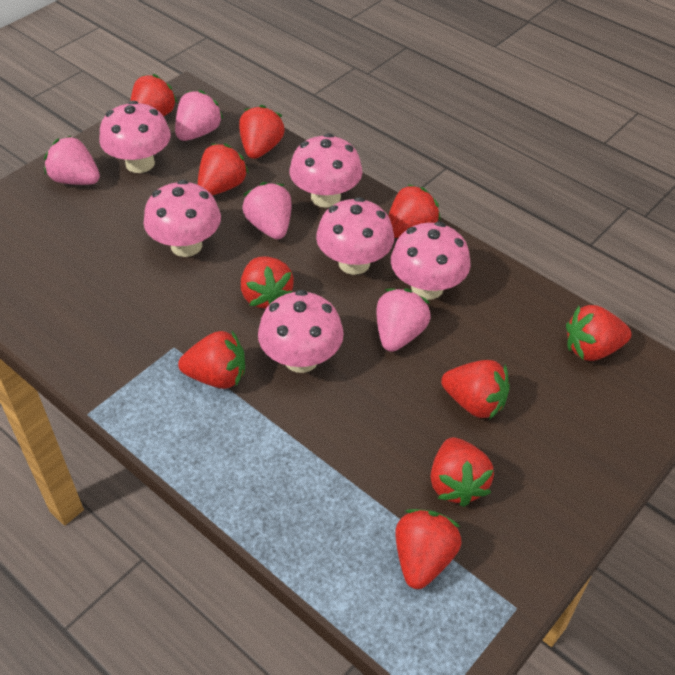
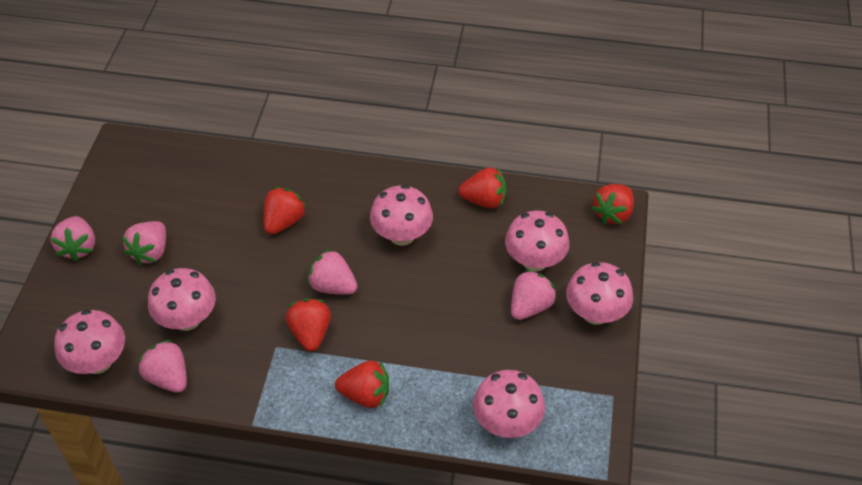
pink strawberry: 4 -> 5
red strawberry: 10 -> 5

